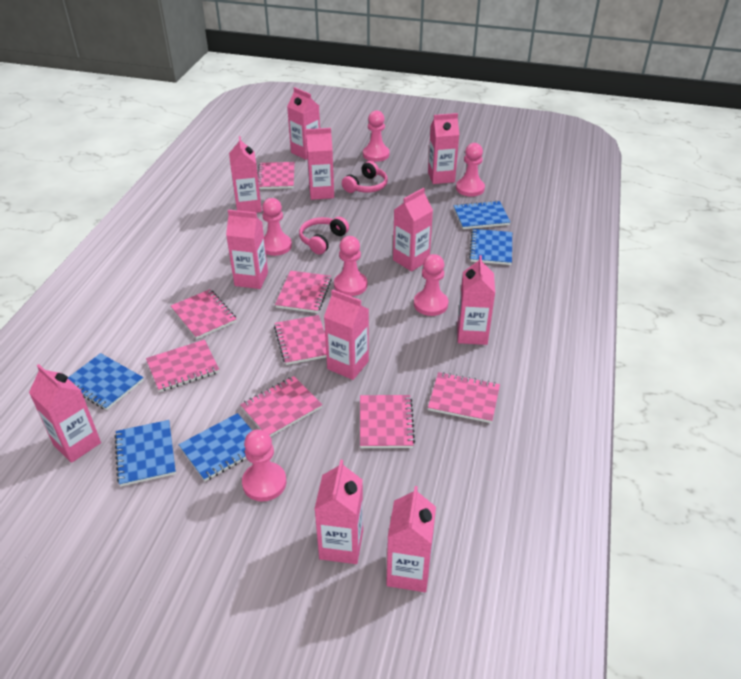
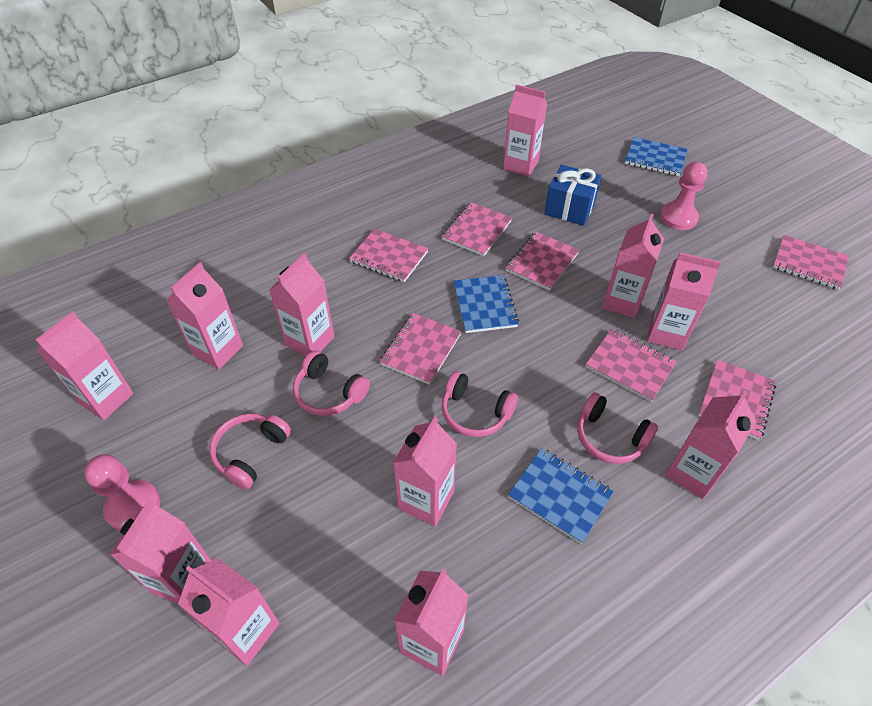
blue gift: 0 -> 1
blue notebook: 5 -> 3
pink headphones: 2 -> 4
pink notebook: 8 -> 7
pink pawn: 6 -> 2

